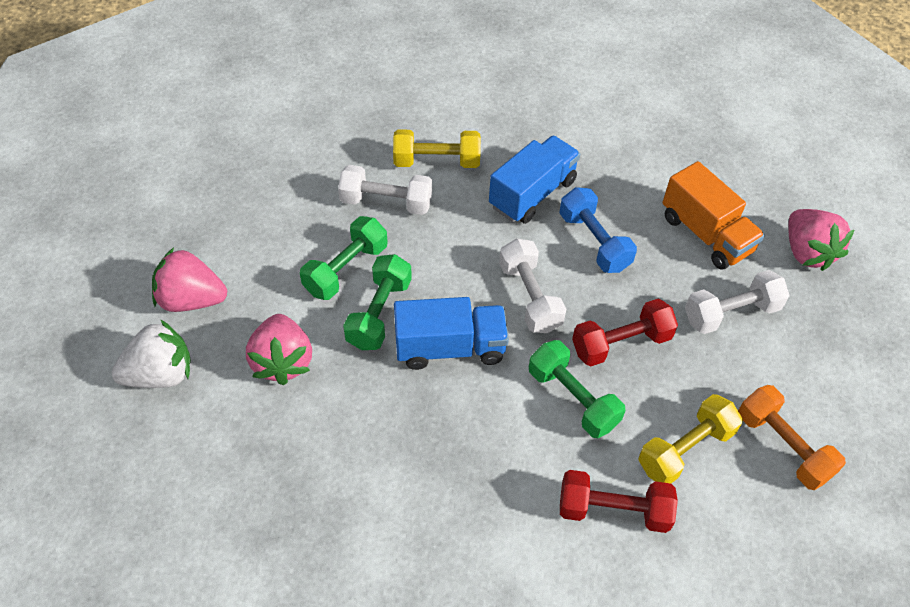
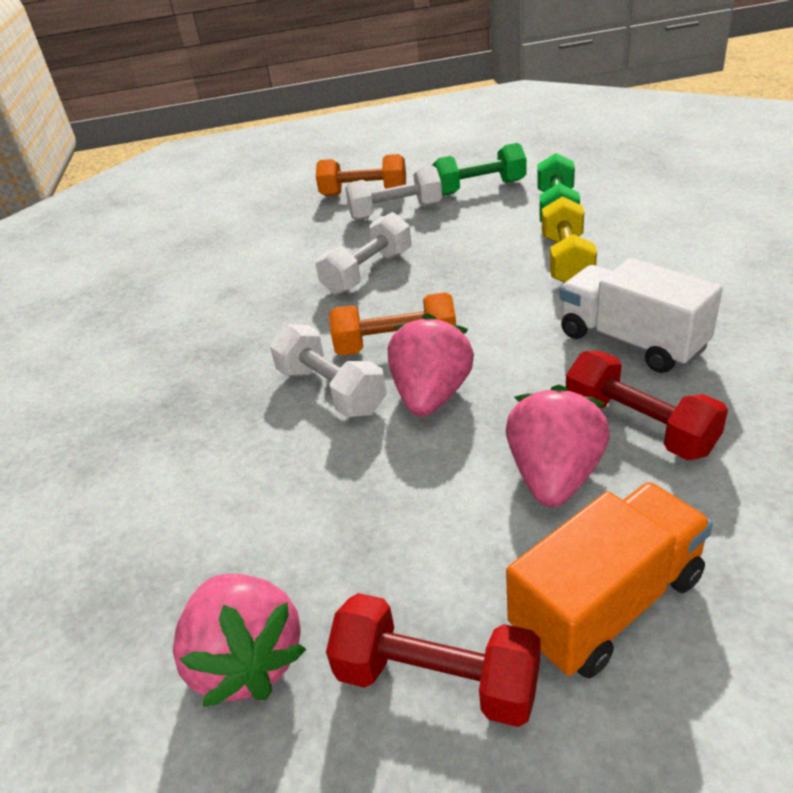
blue dumbbell: 1 -> 0
blue truck: 2 -> 0
green dumbbell: 3 -> 2
orange dumbbell: 1 -> 2
white strawberry: 1 -> 0
white truck: 0 -> 1
yellow dumbbell: 2 -> 1

